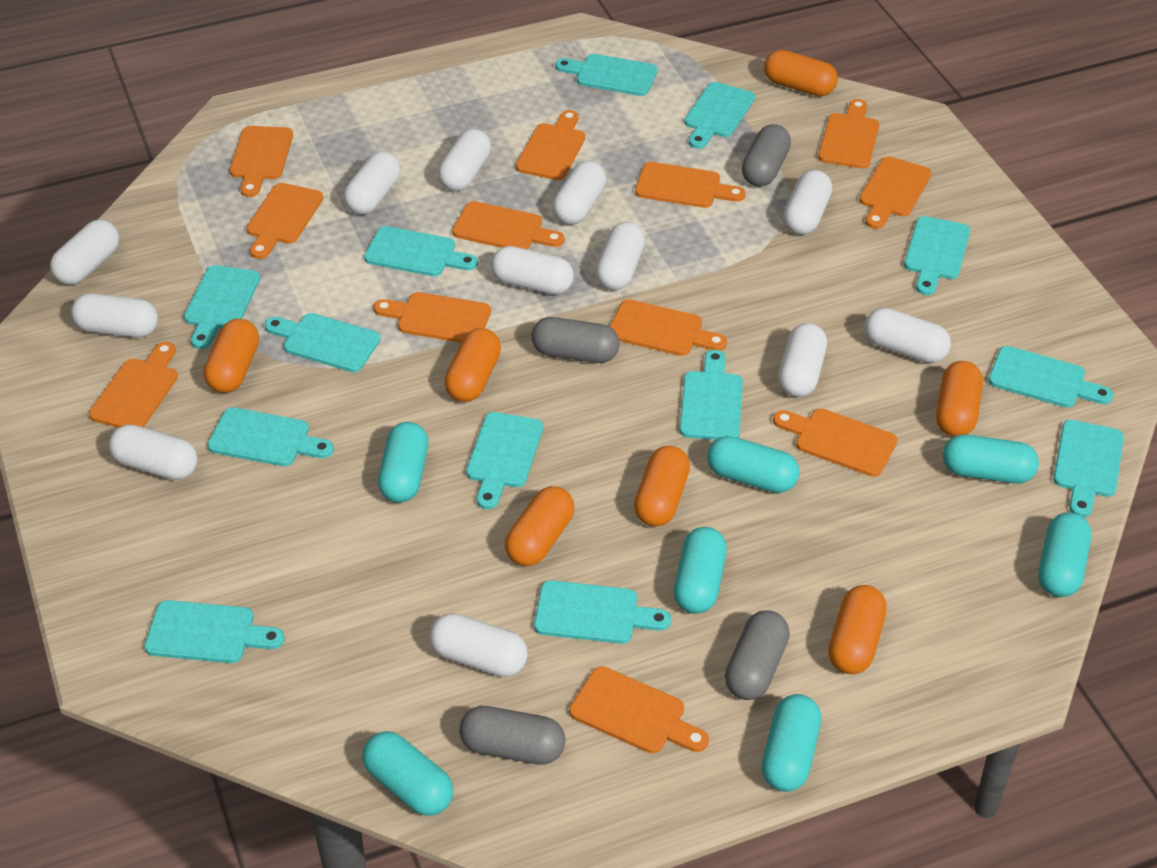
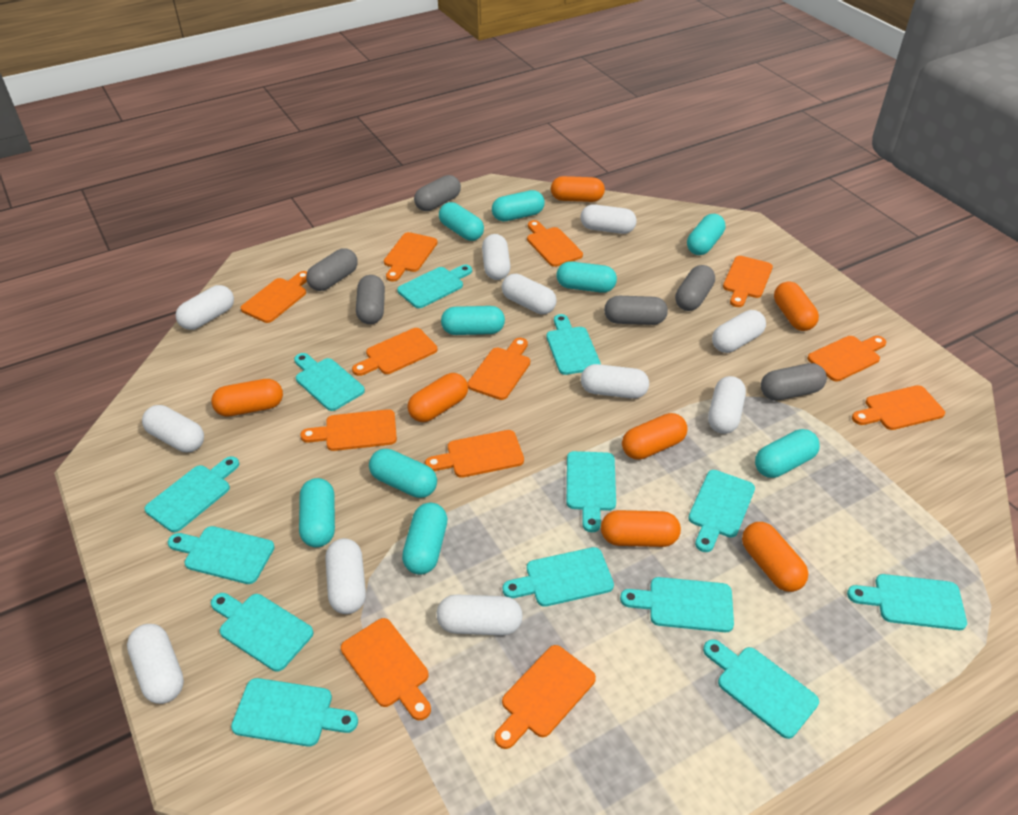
grey capsule: 4 -> 6
turquoise capsule: 7 -> 9
white capsule: 12 -> 11

